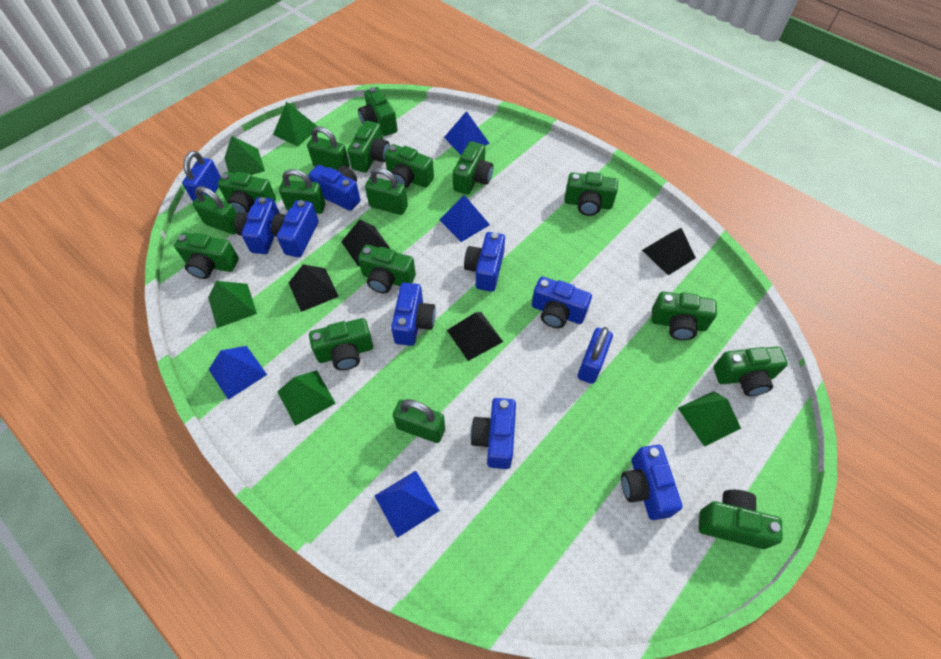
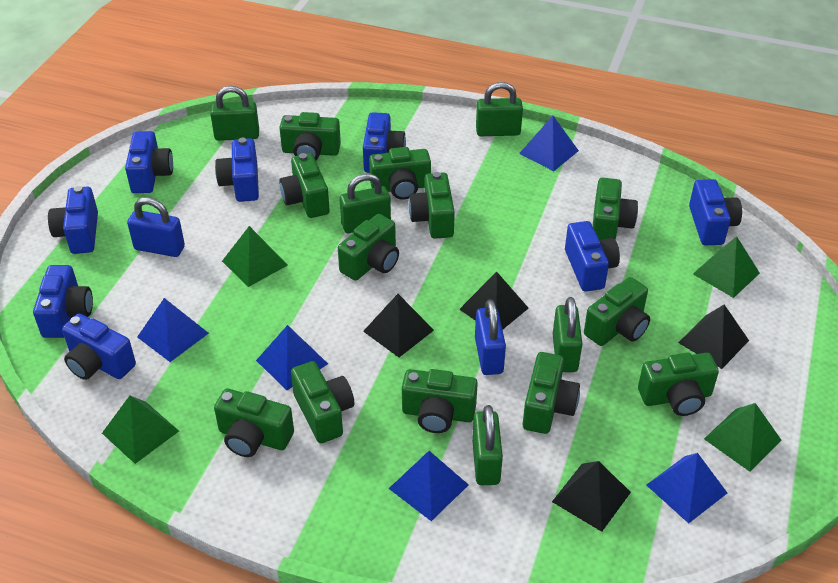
blue pyramid: 4 -> 5
green pyramid: 5 -> 4

